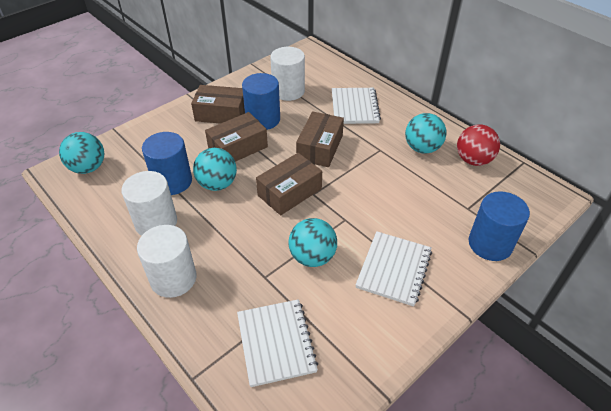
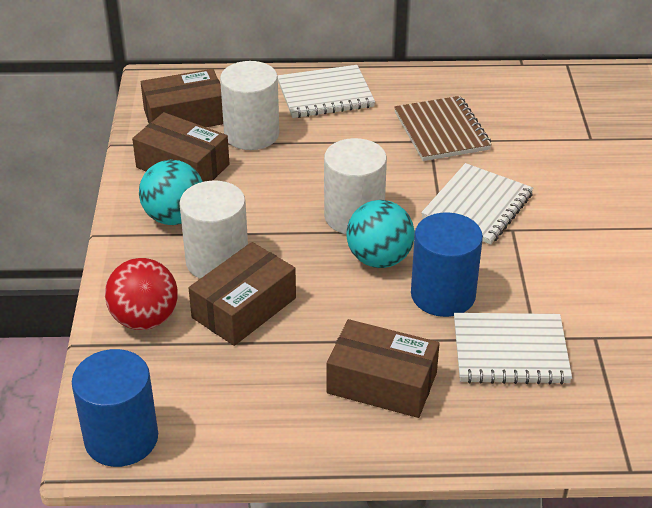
blue cylinder: 3 -> 2
brown notebook: 0 -> 1
turquoise ball: 4 -> 2

